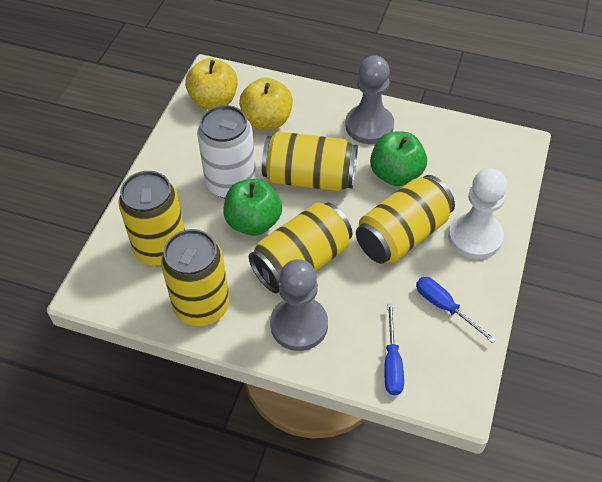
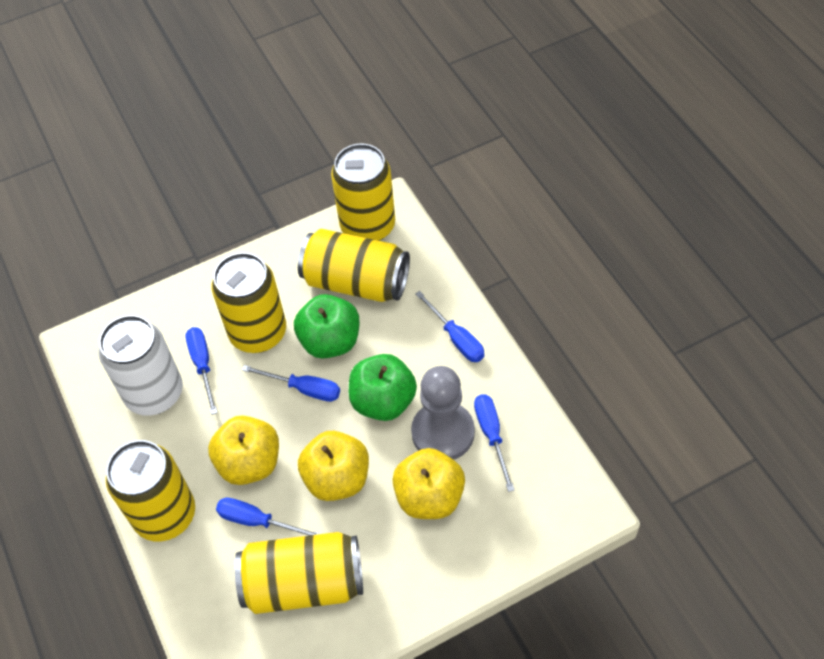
blue screwdriver: 2 -> 5
grey pawn: 2 -> 1
white pawn: 1 -> 0
yellow apple: 2 -> 3

